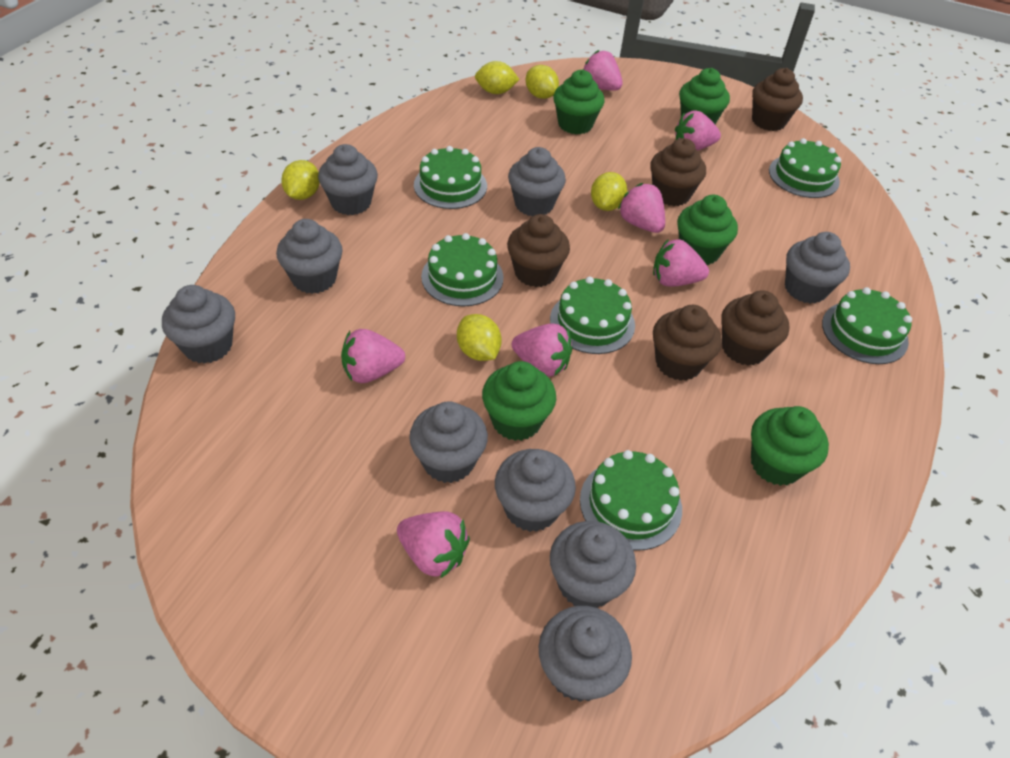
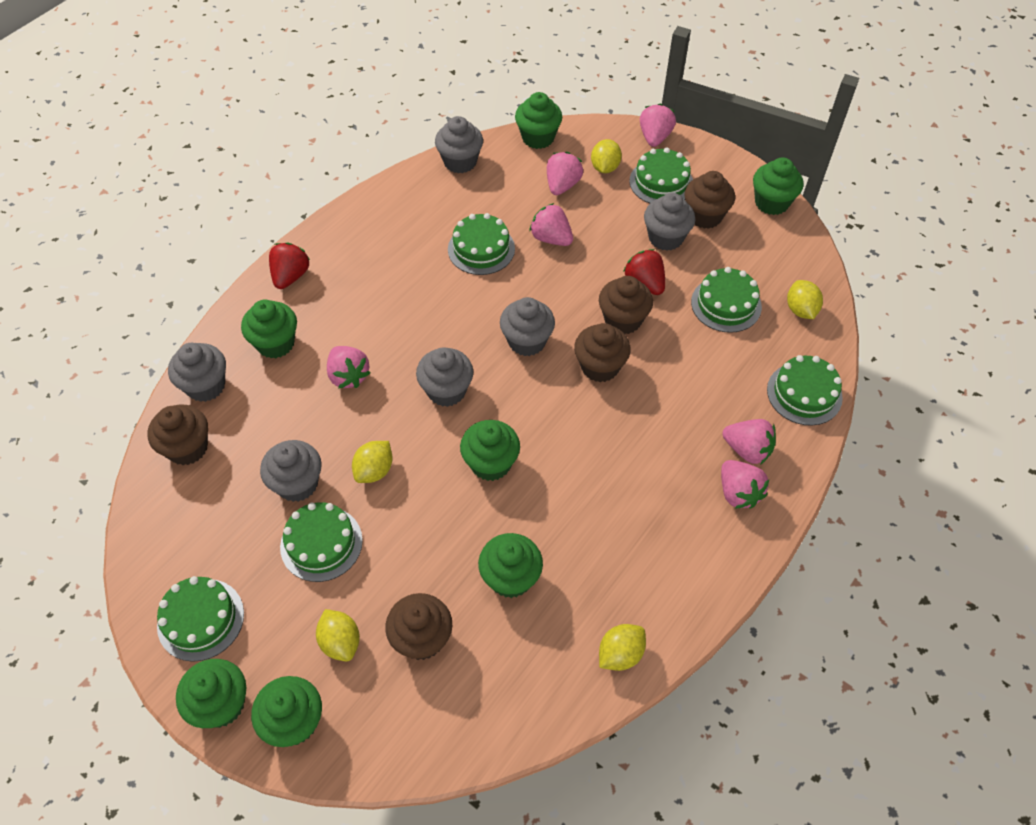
green cupcake: 5 -> 7
grey cupcake: 9 -> 6
pink strawberry: 7 -> 6
red strawberry: 0 -> 2

